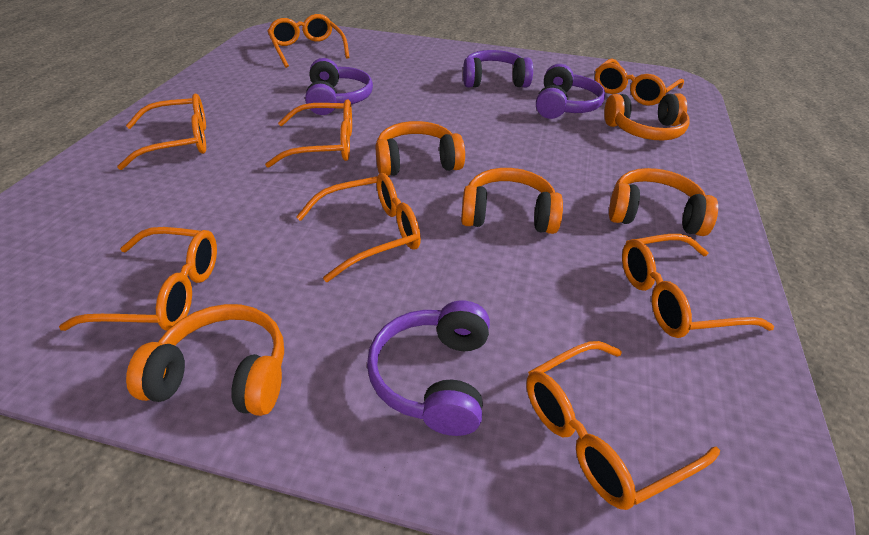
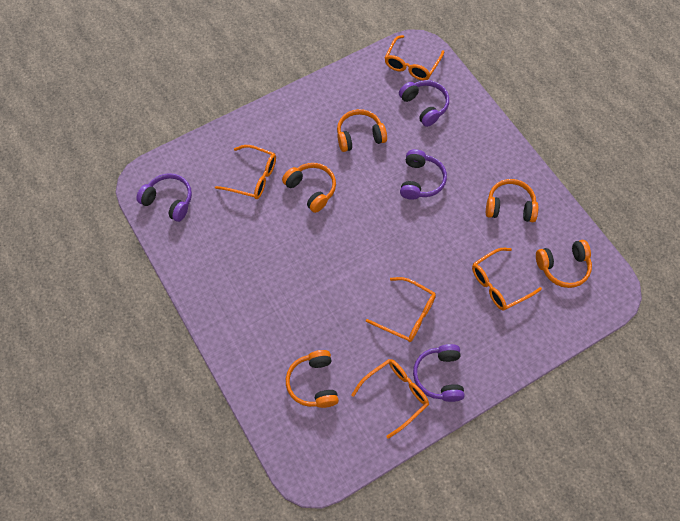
orange glasses: 8 -> 5

